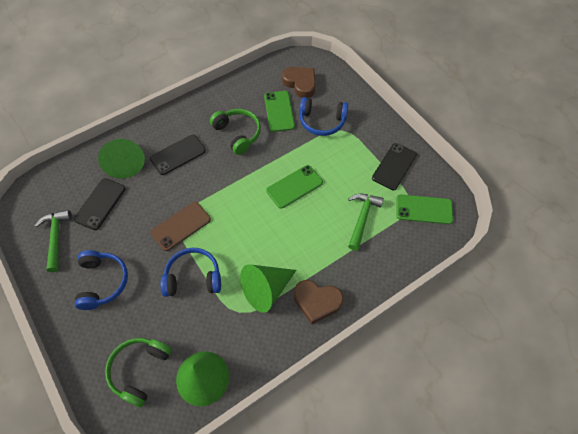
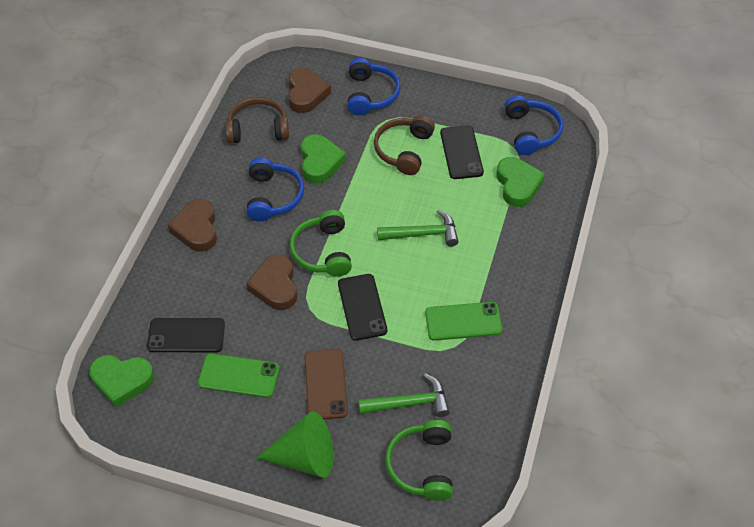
brown headphones: 0 -> 2
brown heart: 2 -> 3
green cone: 3 -> 1
green heart: 0 -> 3
green phone: 3 -> 2

